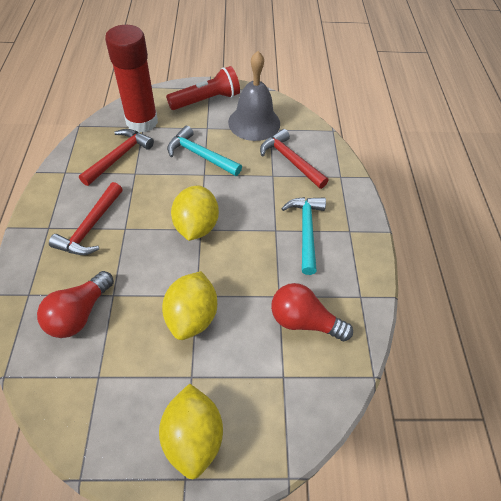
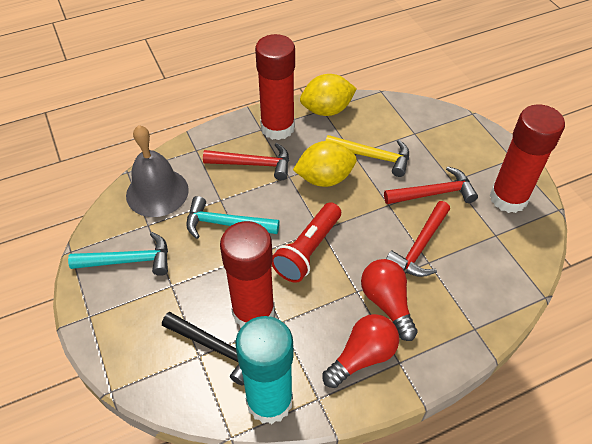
black hammer: 0 -> 1
red glue stick: 1 -> 3
turquoise glue stick: 0 -> 1
yellow hammer: 0 -> 1
yellow lemon: 3 -> 2

